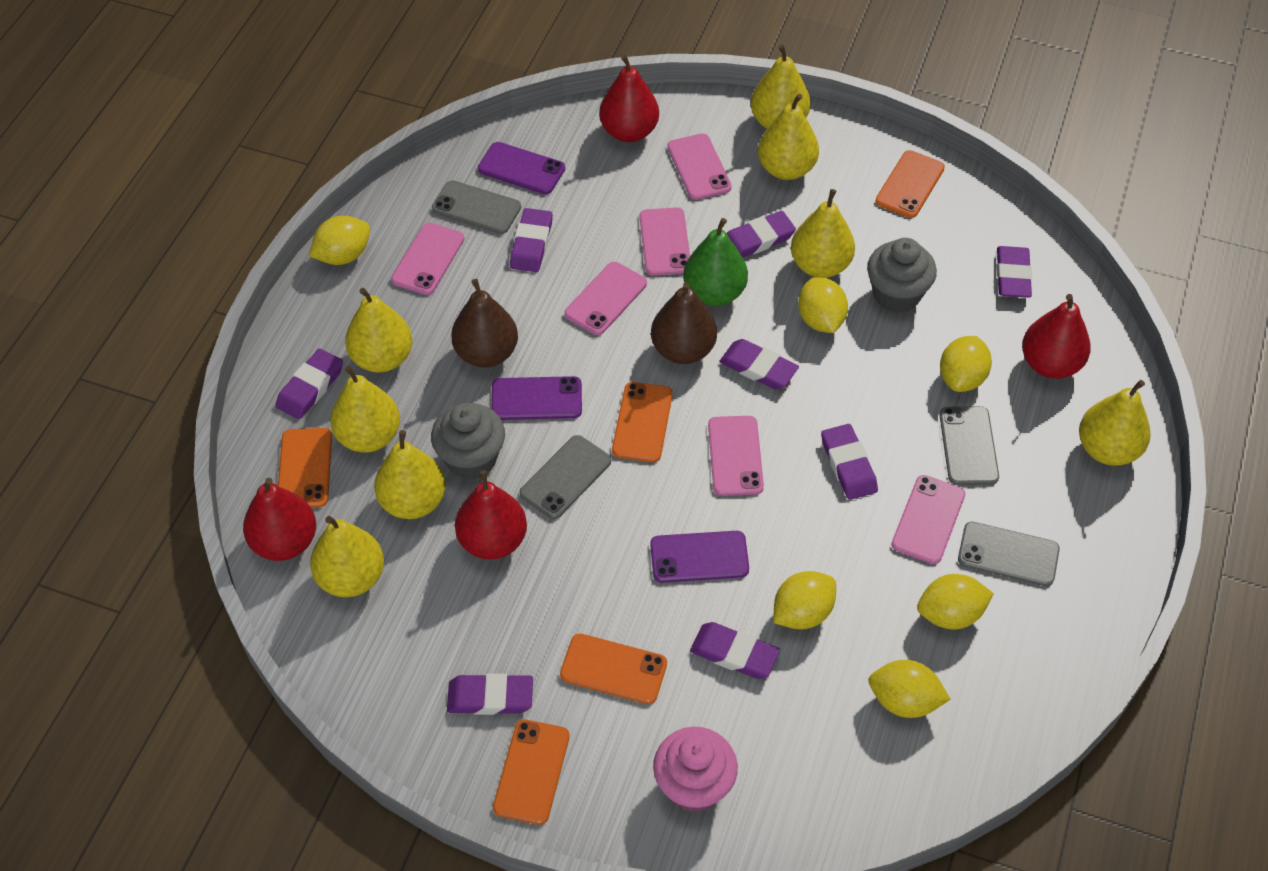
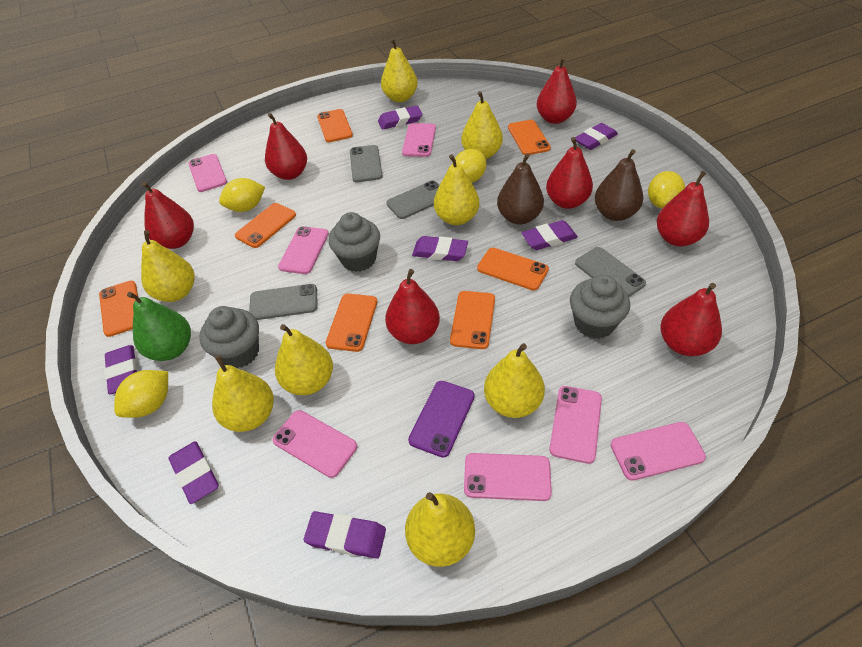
grey cupcake: 2 -> 3
orange phone: 5 -> 7
pink cupcake: 1 -> 0
pink phone: 6 -> 7
purple eraser: 8 -> 7
purple phone: 3 -> 1
red pear: 4 -> 7
yellow lemon: 6 -> 4

